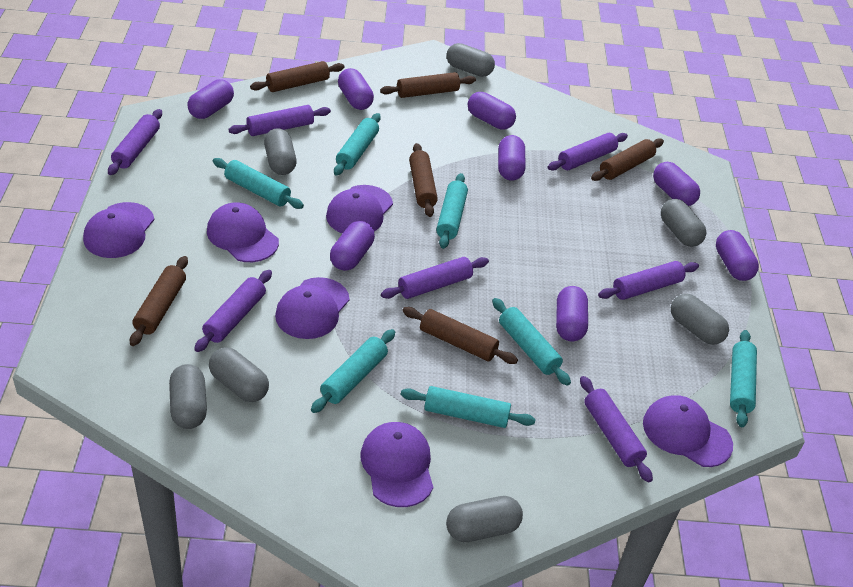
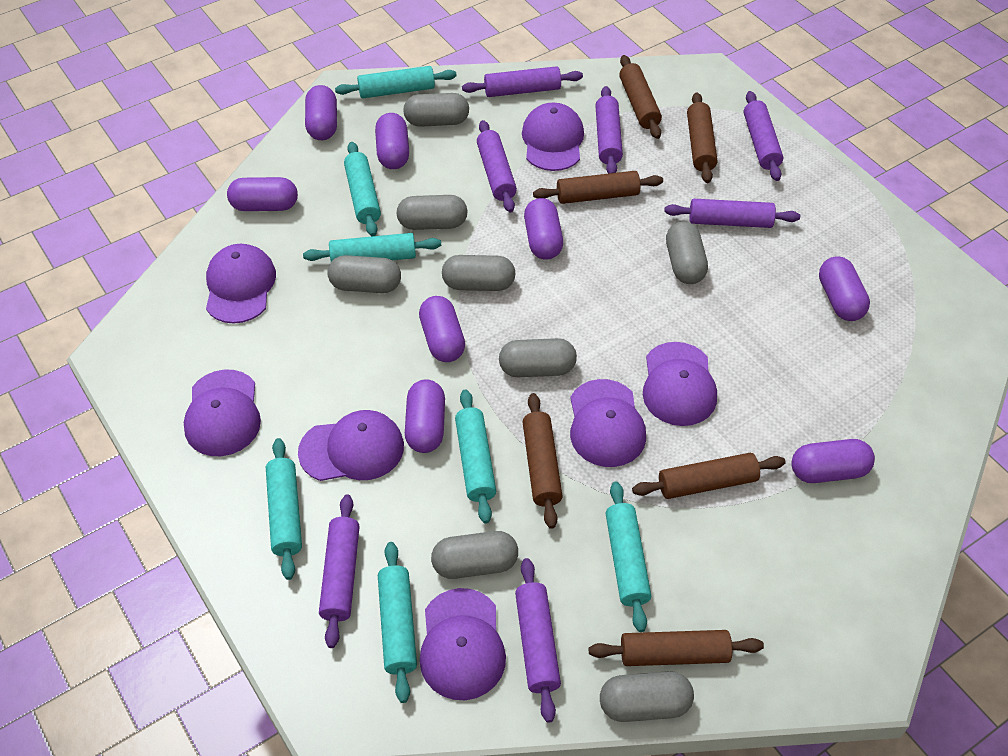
grey capsule: 7 -> 8
purple cap: 6 -> 7

